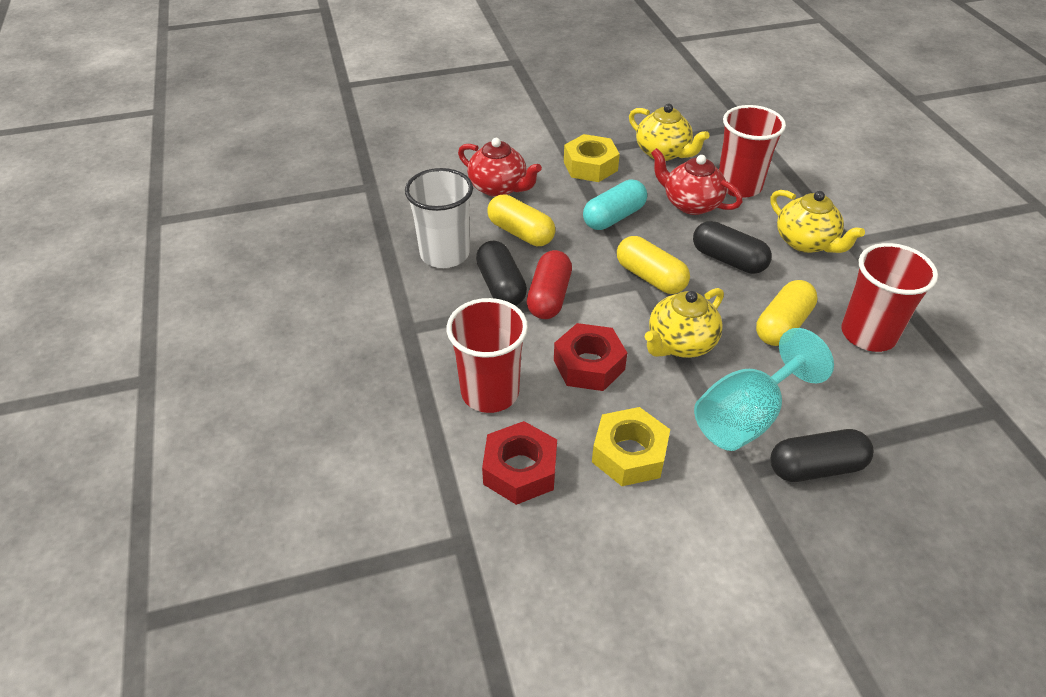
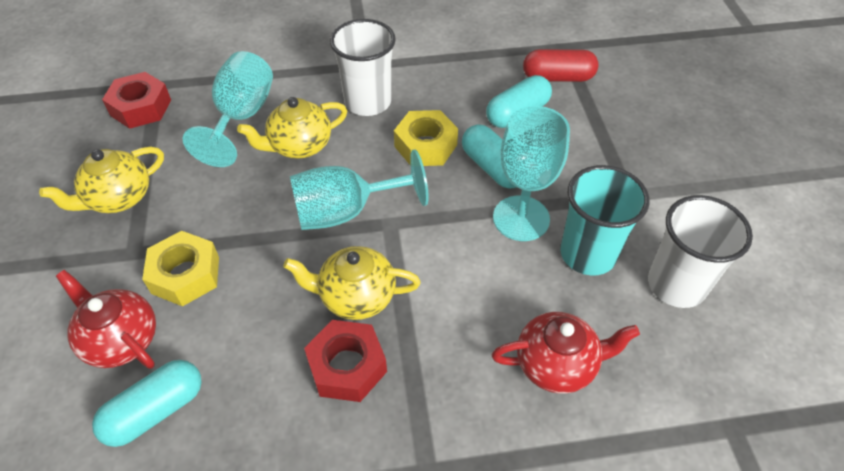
black capsule: 3 -> 0
red cup: 3 -> 0
turquoise capsule: 1 -> 3
turquoise cup: 0 -> 1
turquoise goblet: 1 -> 3
white cup: 1 -> 2
yellow capsule: 3 -> 0

